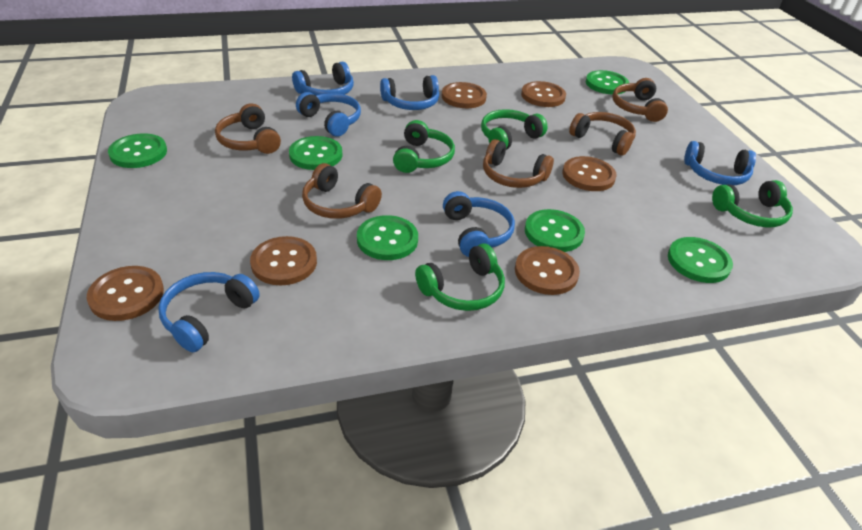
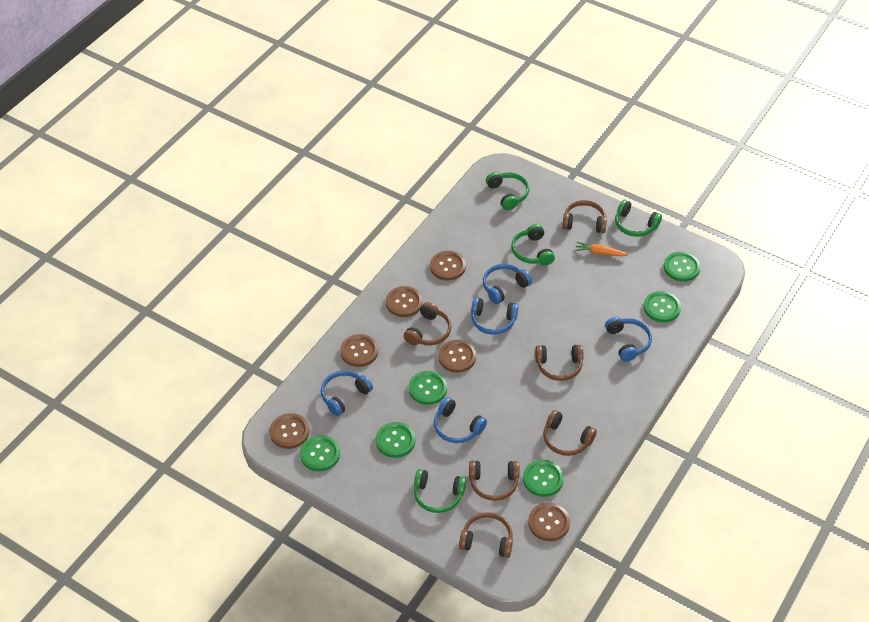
blue headphones: 6 -> 5
brown headphones: 5 -> 6
orange carrot: 0 -> 1

